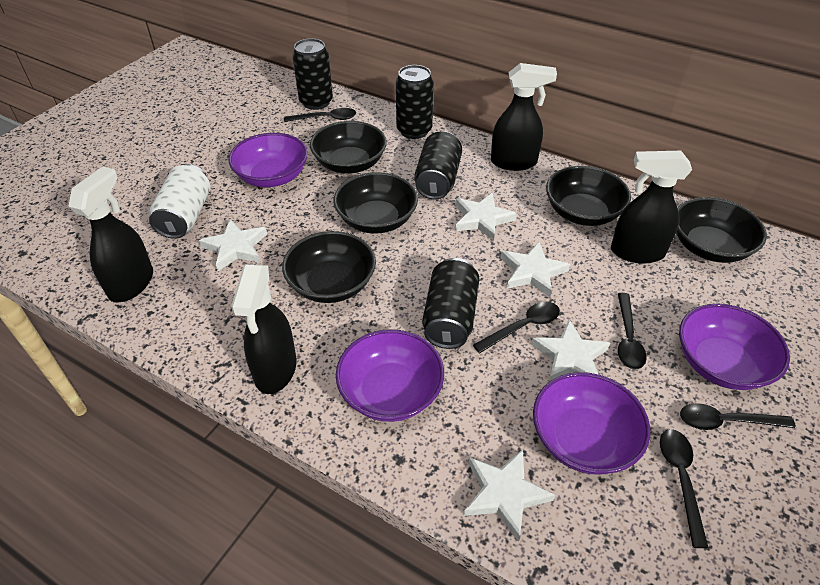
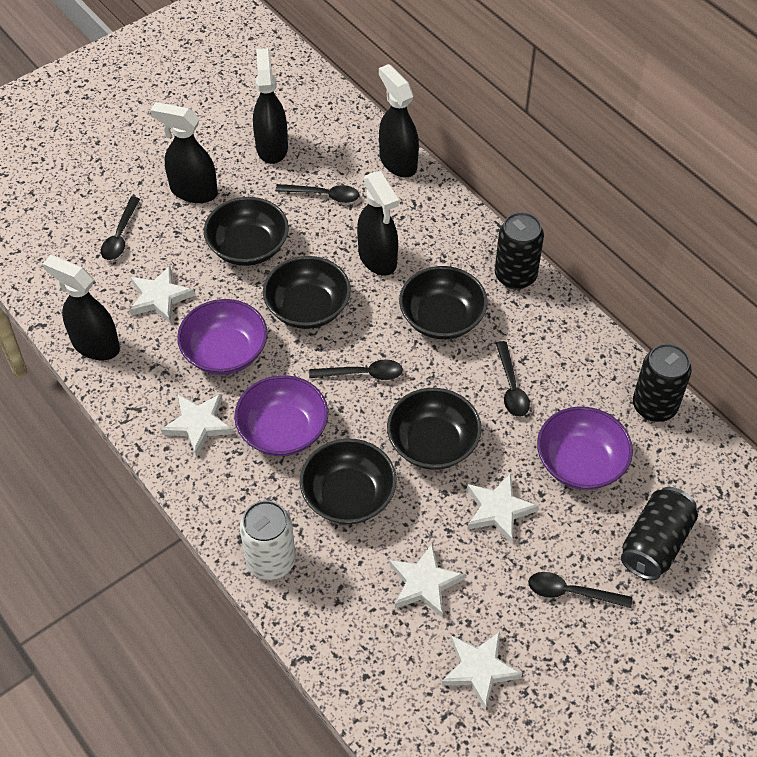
black can: 4 -> 3
black spray bottle: 4 -> 5
purple bowl: 4 -> 3

